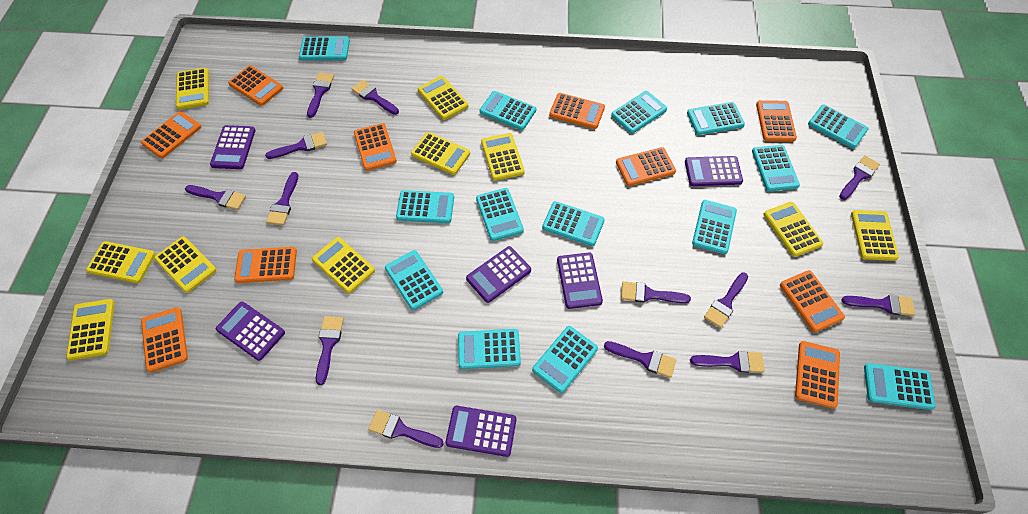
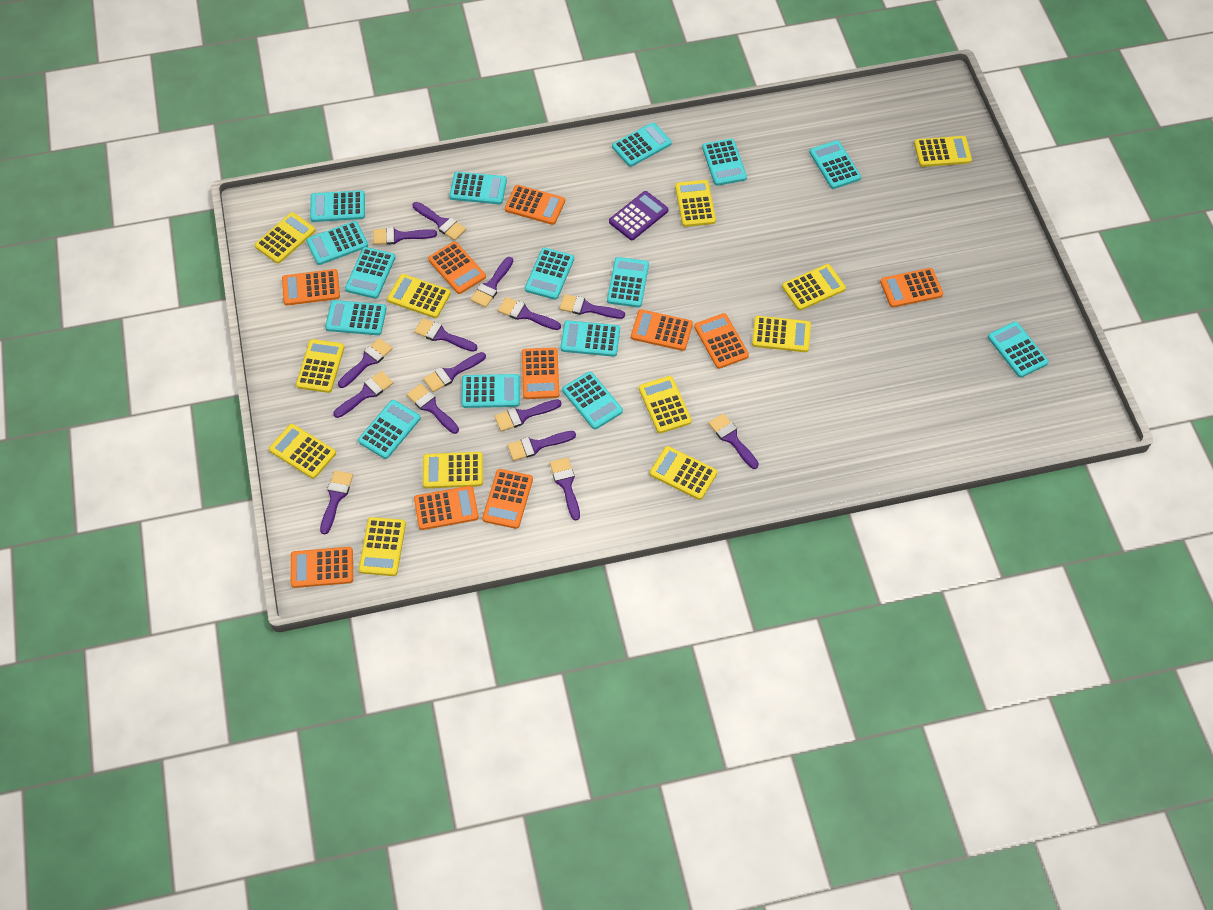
purple brush: 13 -> 15
purple calculator: 6 -> 1
turquoise calculator: 14 -> 15
yellow calculator: 10 -> 12

